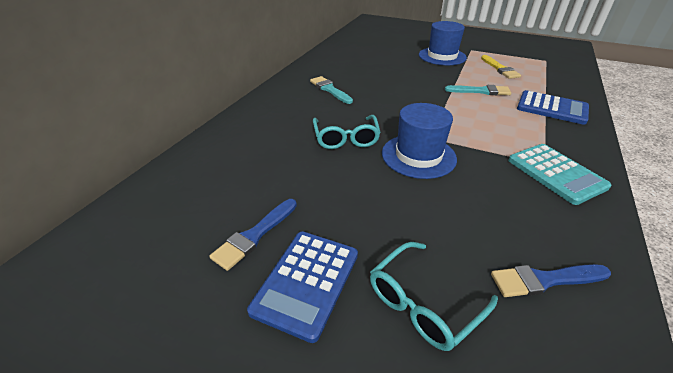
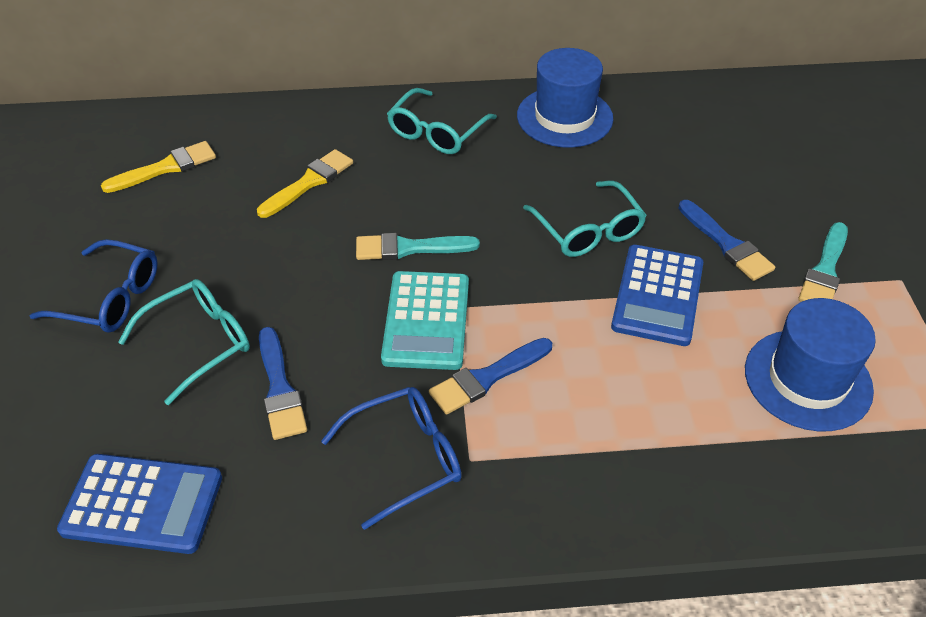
blue brush: 2 -> 3
blue glasses: 0 -> 2
turquoise glasses: 2 -> 3
yellow brush: 1 -> 2

